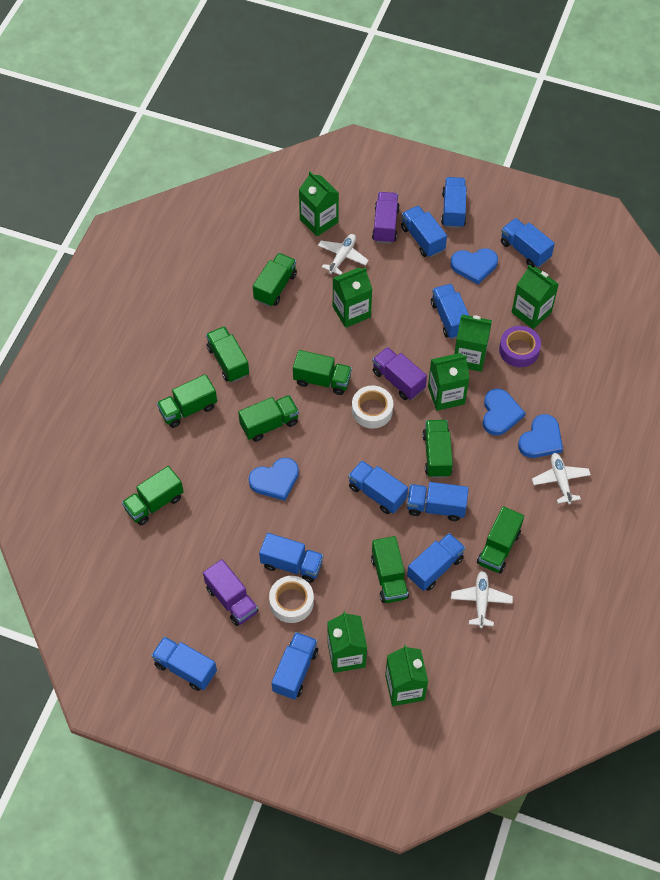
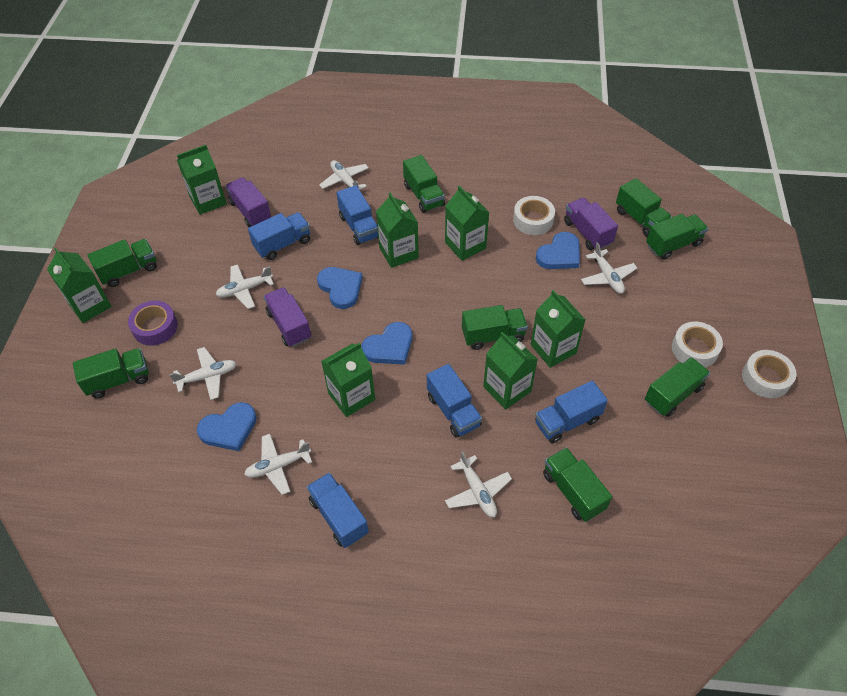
blue truck: 10 -> 5
green truck: 9 -> 8
white plane: 3 -> 6
white tape: 2 -> 3

